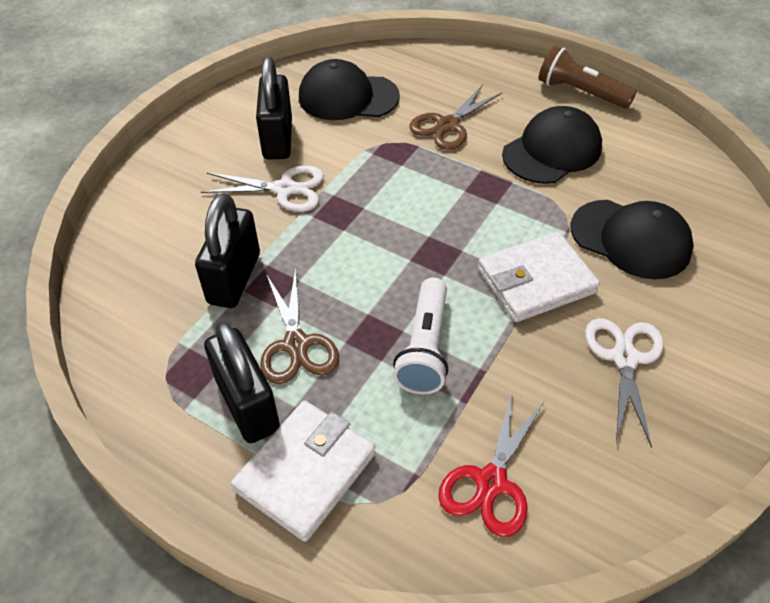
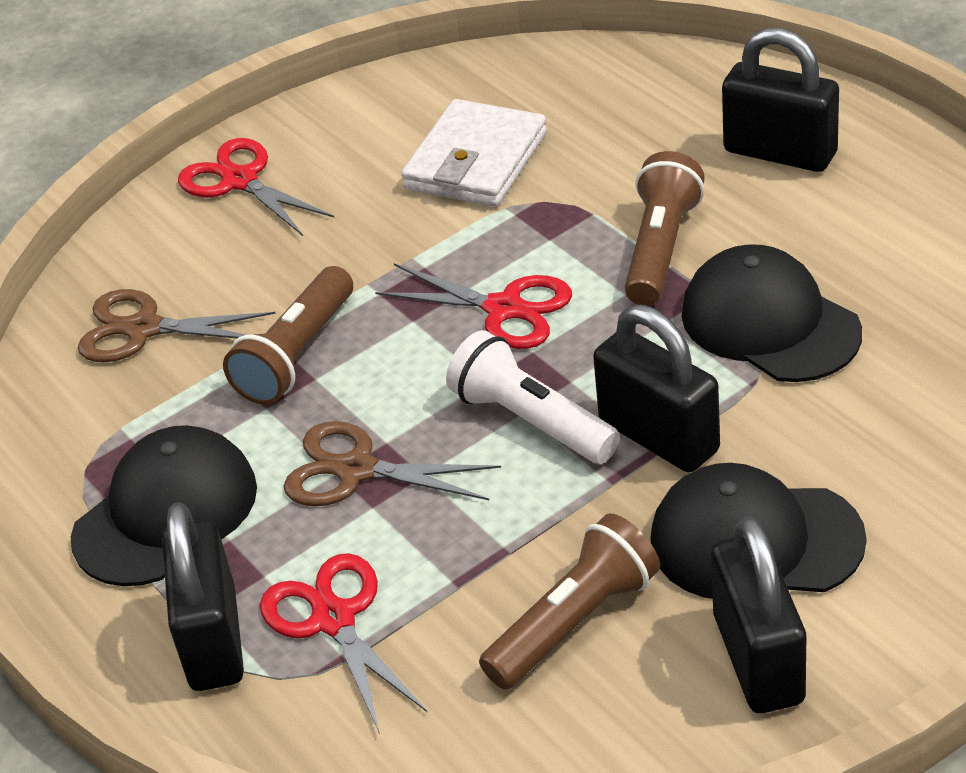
black padlock: 3 -> 4
brown flashlight: 1 -> 3
red scissors: 1 -> 3
white scissors: 2 -> 0
white wallet: 2 -> 1

